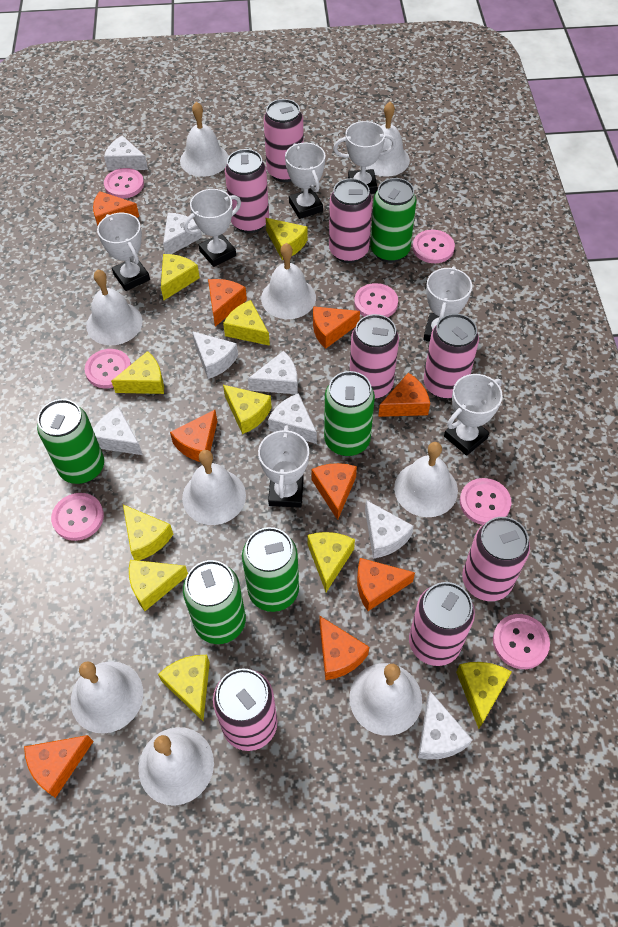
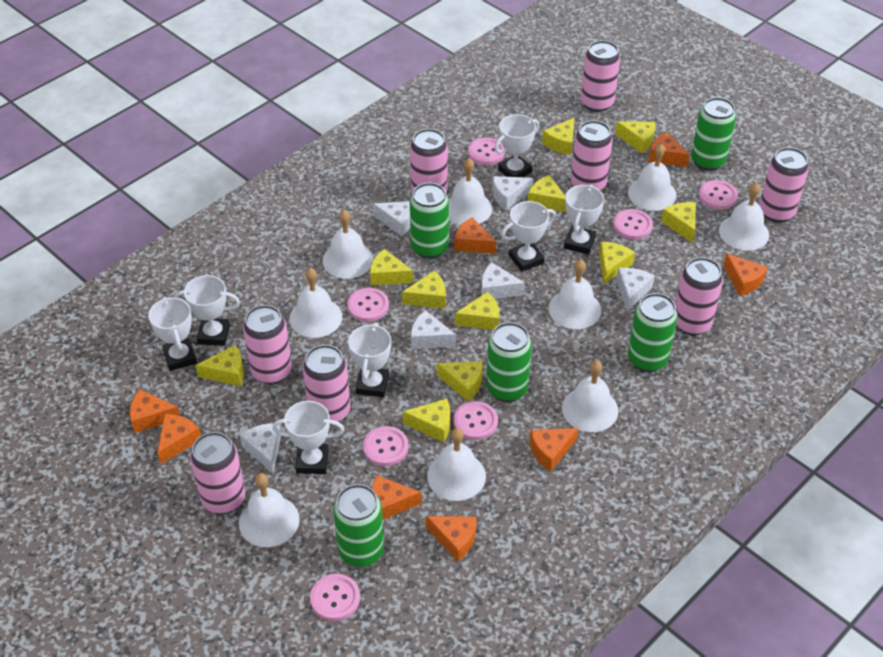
orange cheese: 9 -> 8
white cheese: 8 -> 6
yellow cheese: 10 -> 11

